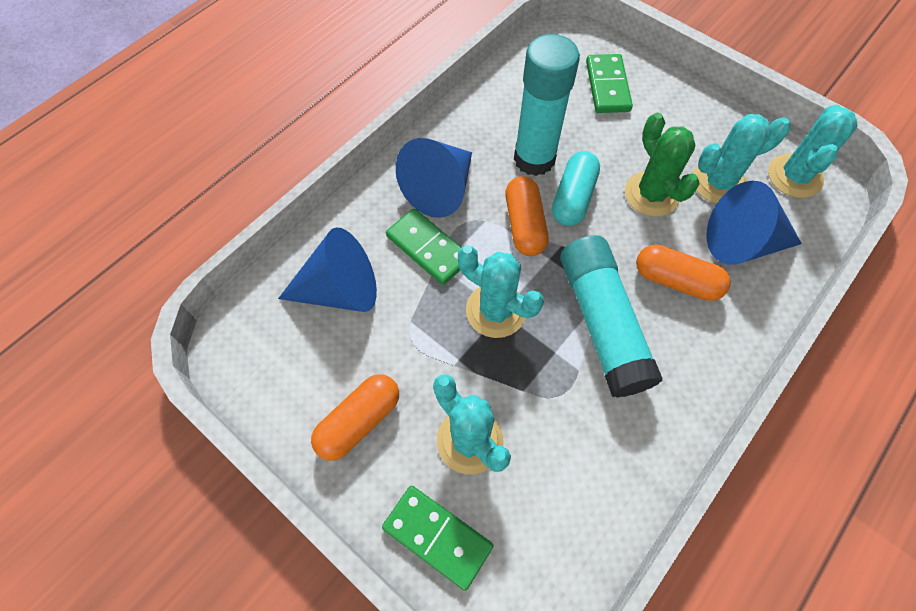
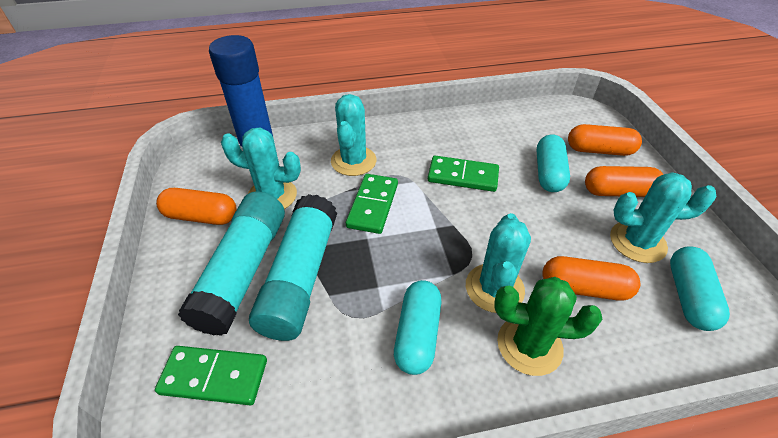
blue cone: 3 -> 0
blue glue stick: 0 -> 1
orange capsule: 3 -> 4
turquoise capsule: 1 -> 3

